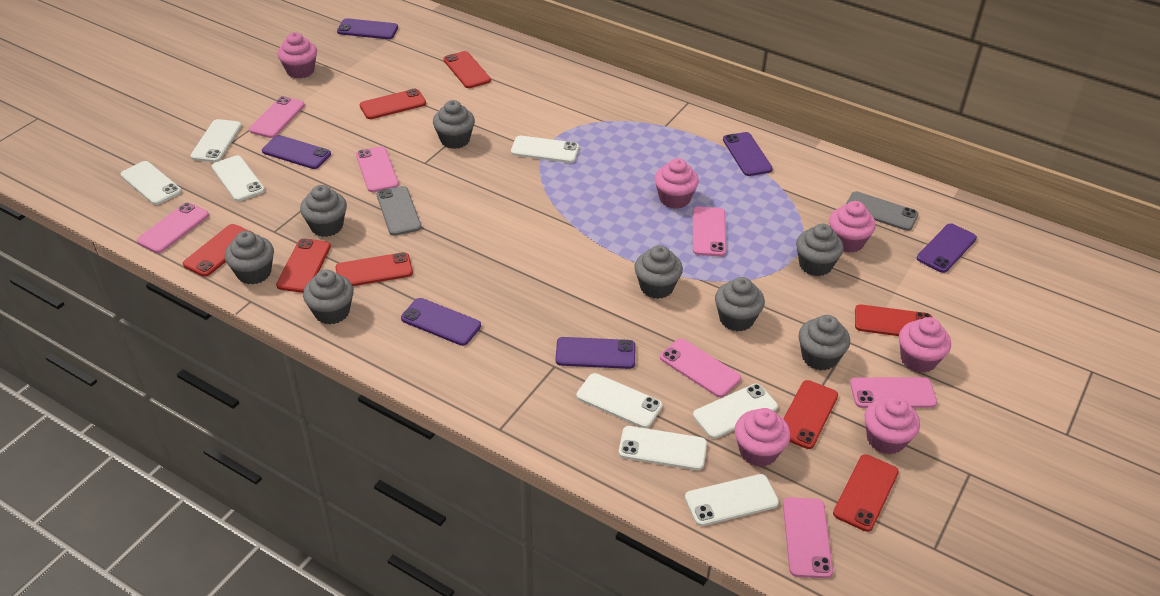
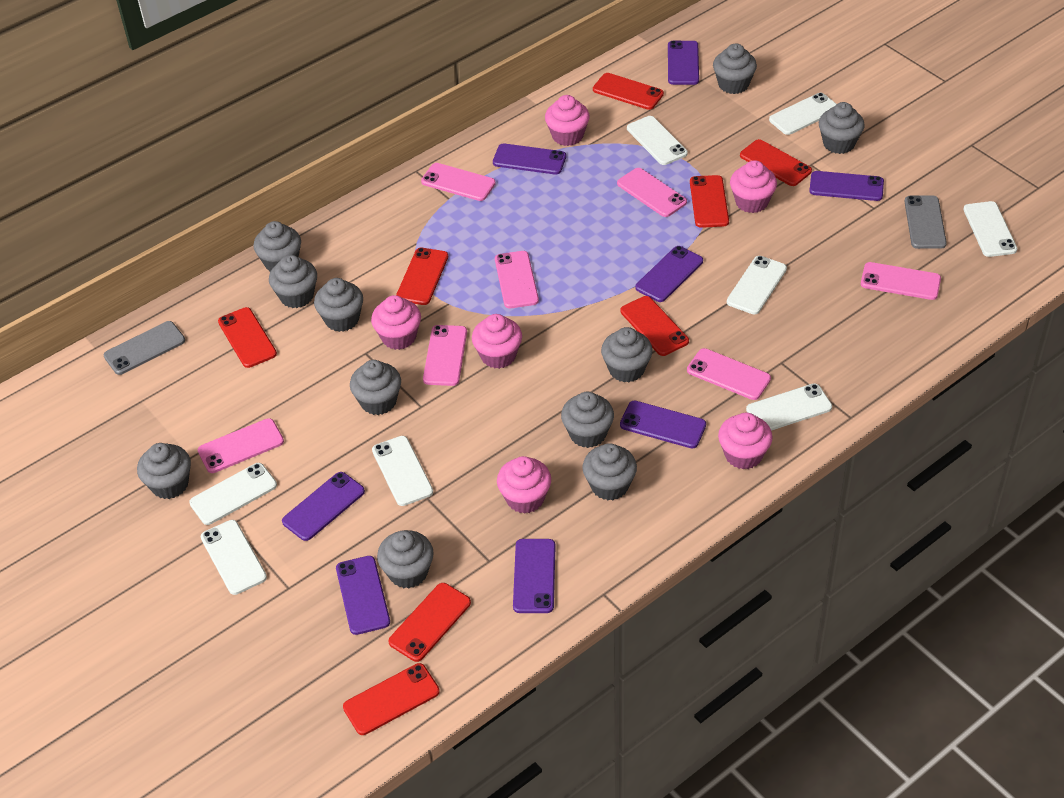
grey cupcake: 8 -> 11
purple phone: 6 -> 8

